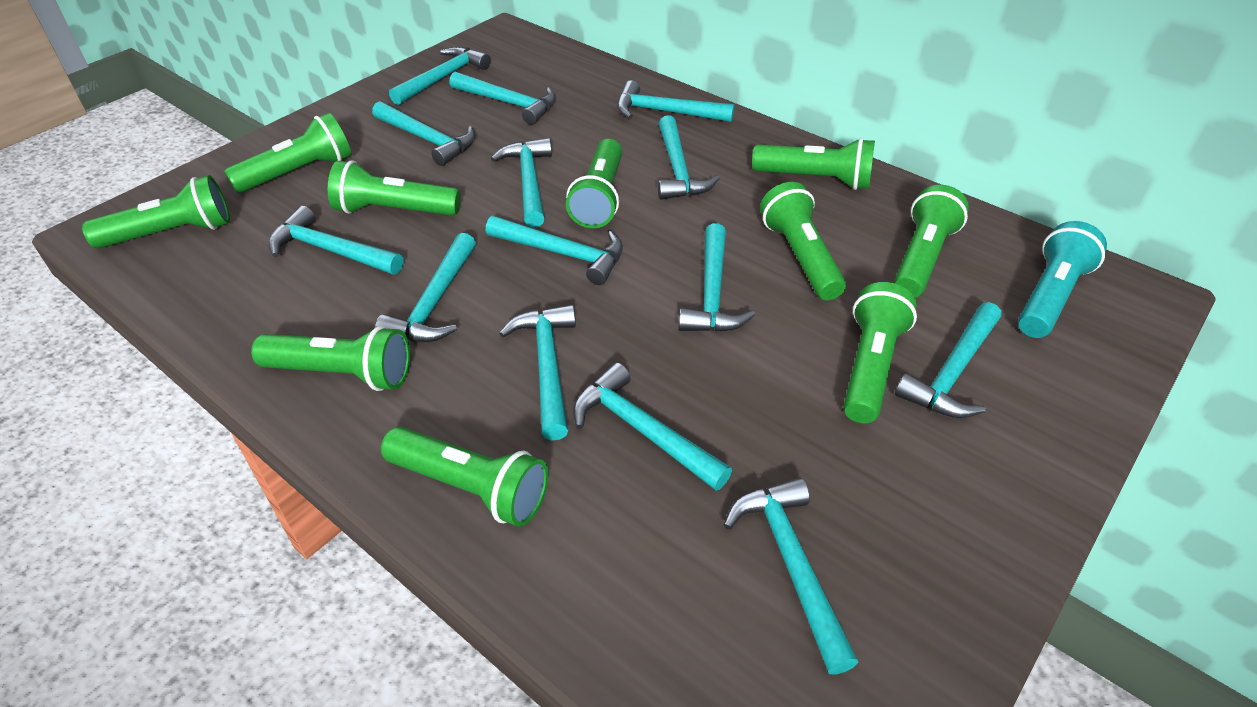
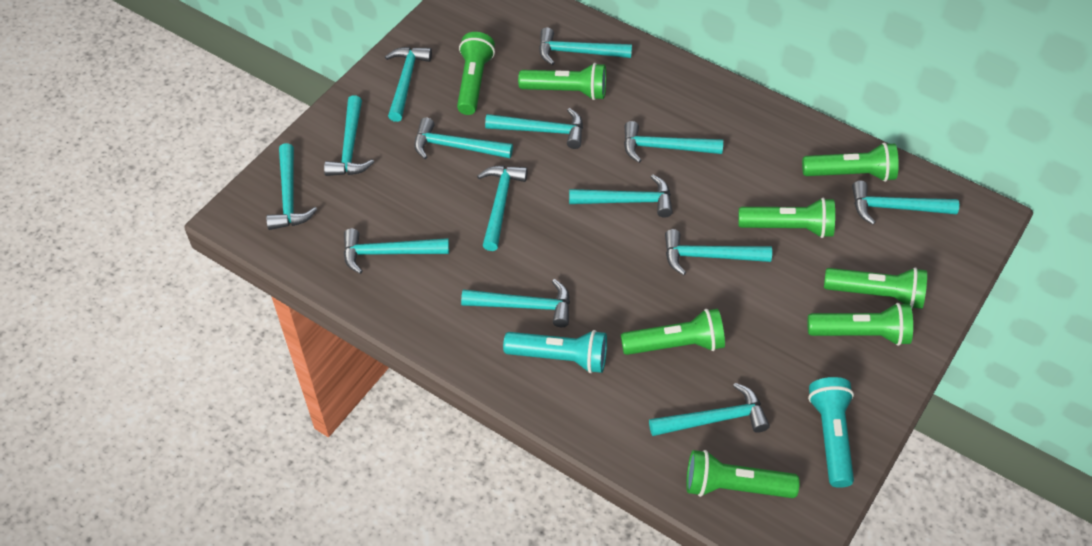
green flashlight: 10 -> 8
turquoise flashlight: 1 -> 2

